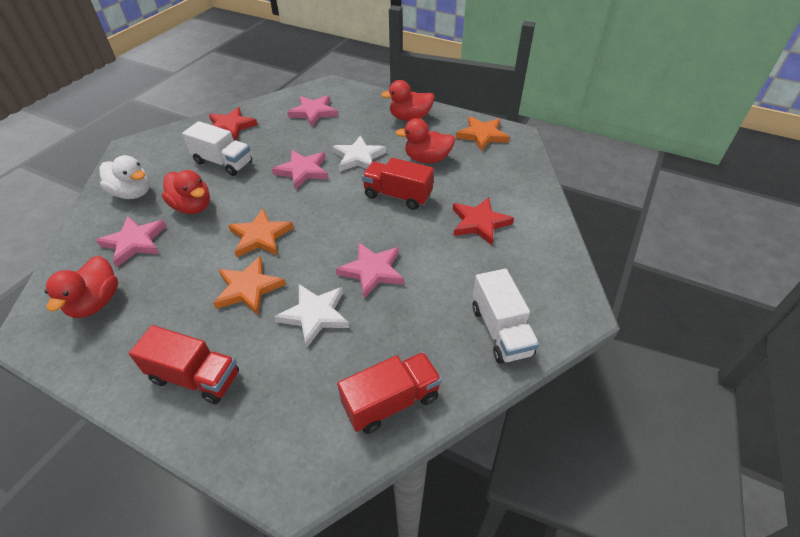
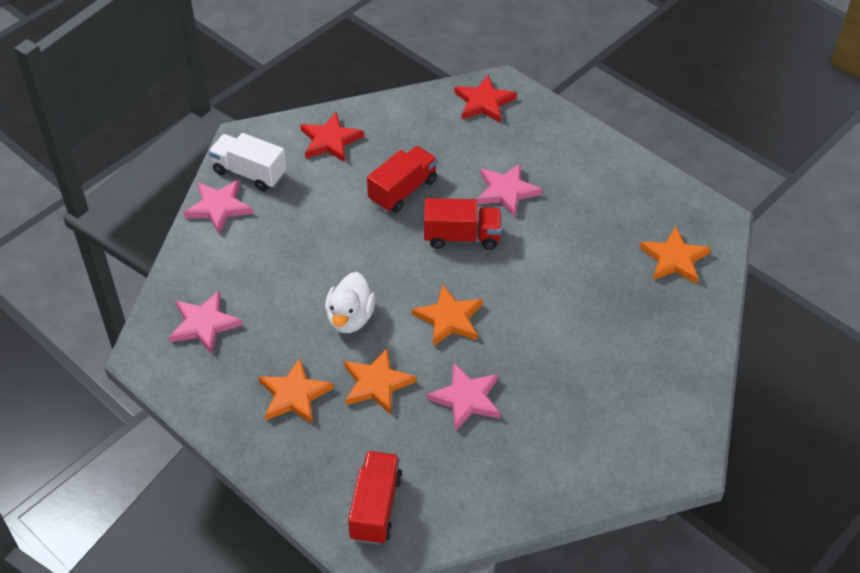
orange star: 3 -> 4
red duck: 4 -> 0
white star: 2 -> 0
white truck: 2 -> 1

